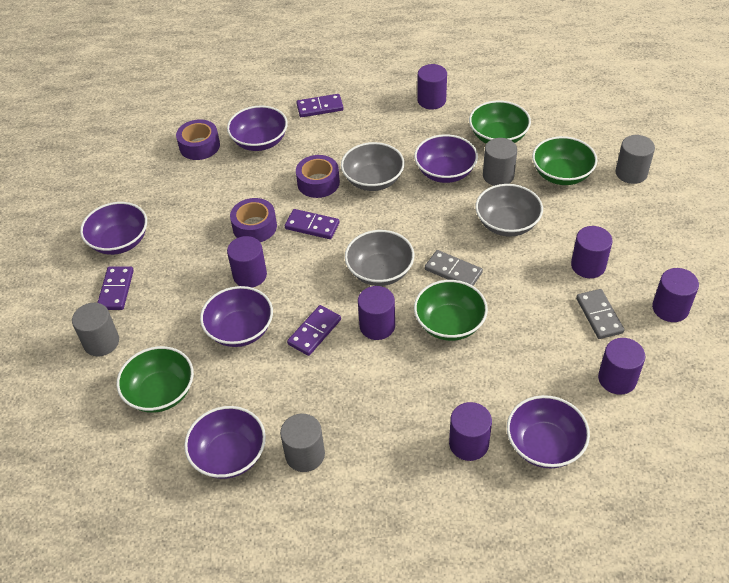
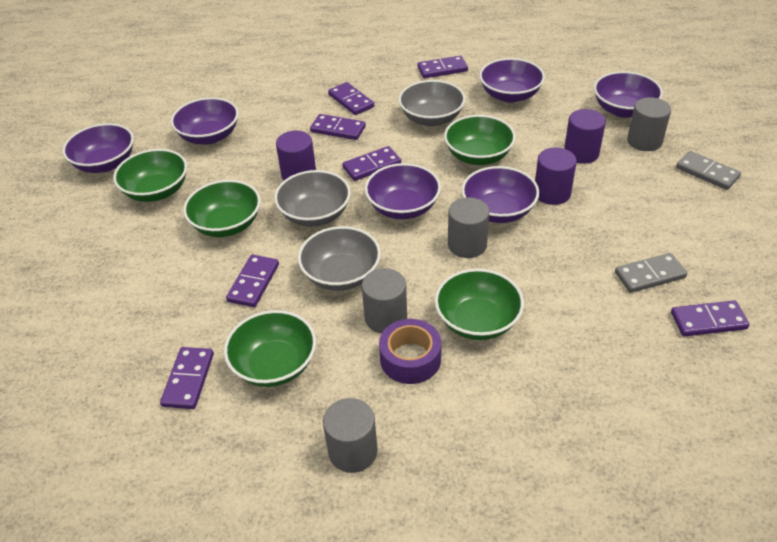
green bowl: 4 -> 5
purple cylinder: 7 -> 3
purple domino: 4 -> 7
purple tape: 3 -> 1

